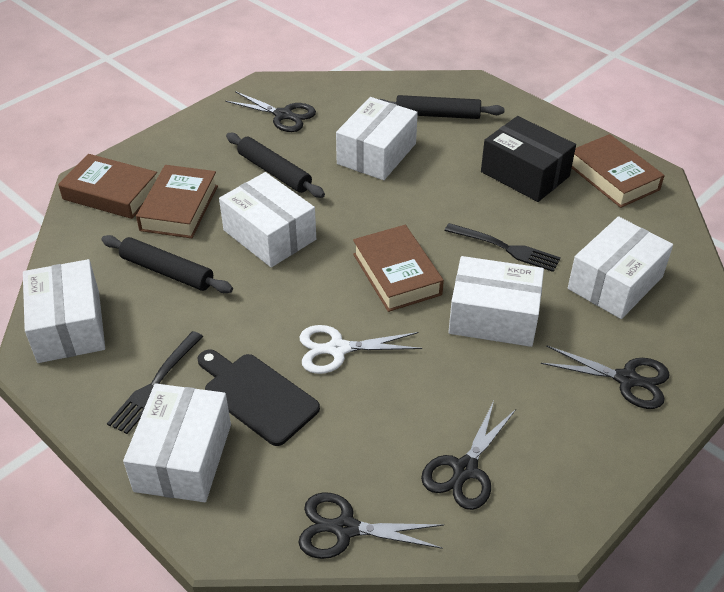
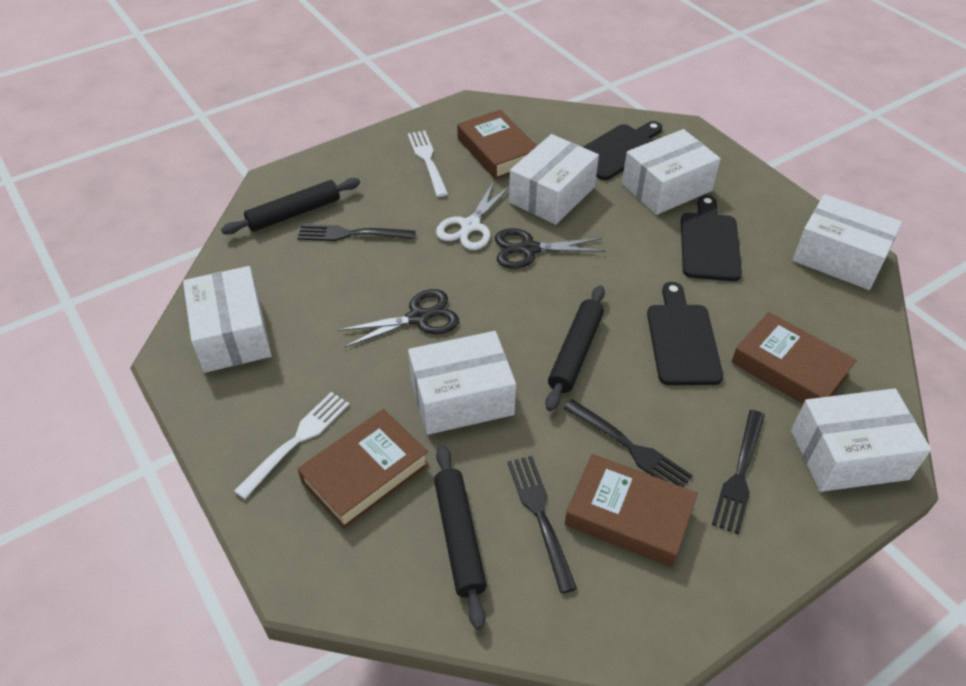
black box: 1 -> 0
black cutting board: 1 -> 3
black fork: 2 -> 4
black scissors: 4 -> 2
white fork: 0 -> 2

